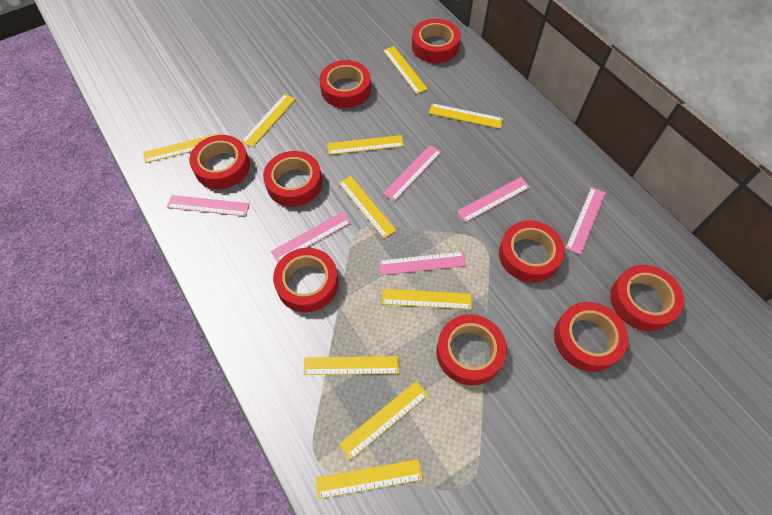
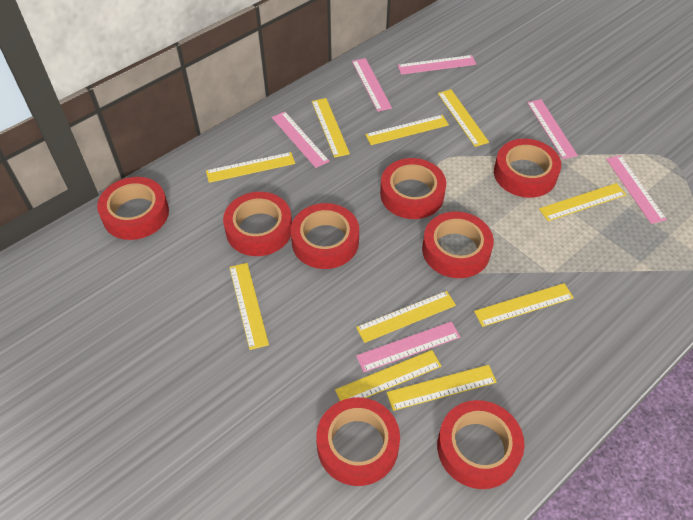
red tape: 9 -> 8

